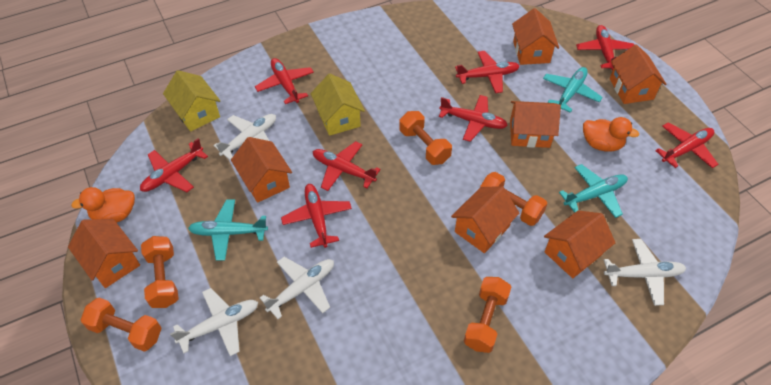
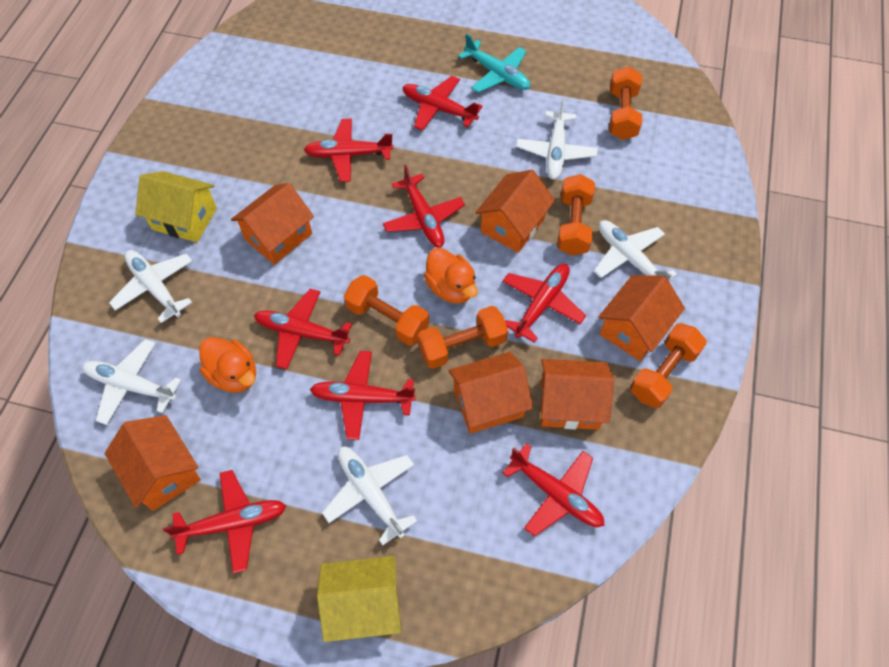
orange house: 7 -> 6
turquoise plane: 3 -> 1
white plane: 4 -> 5

